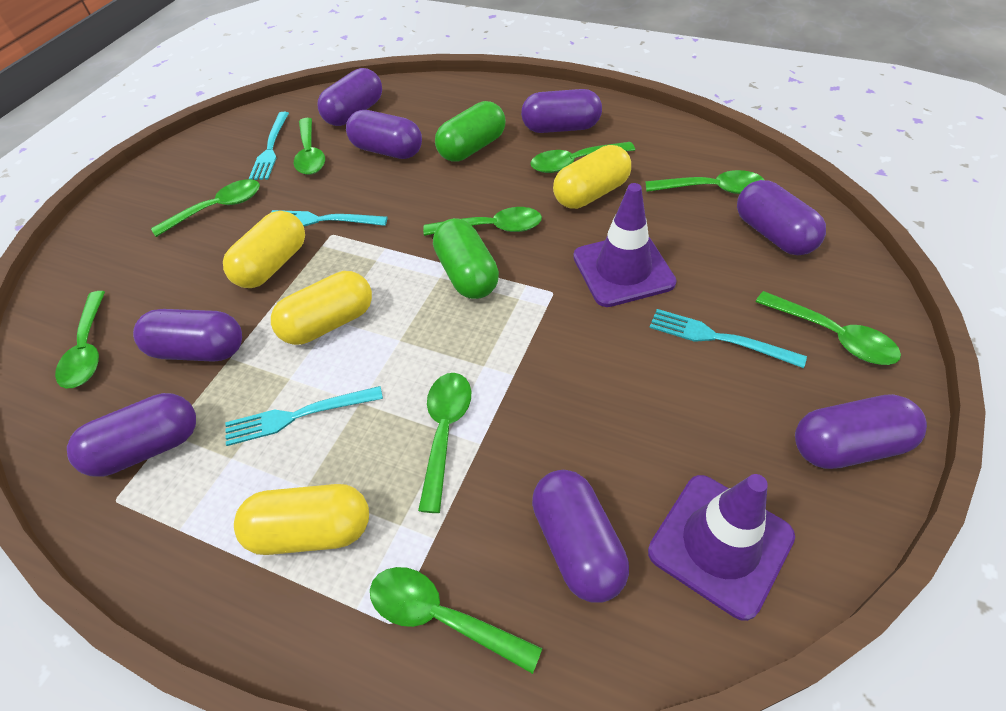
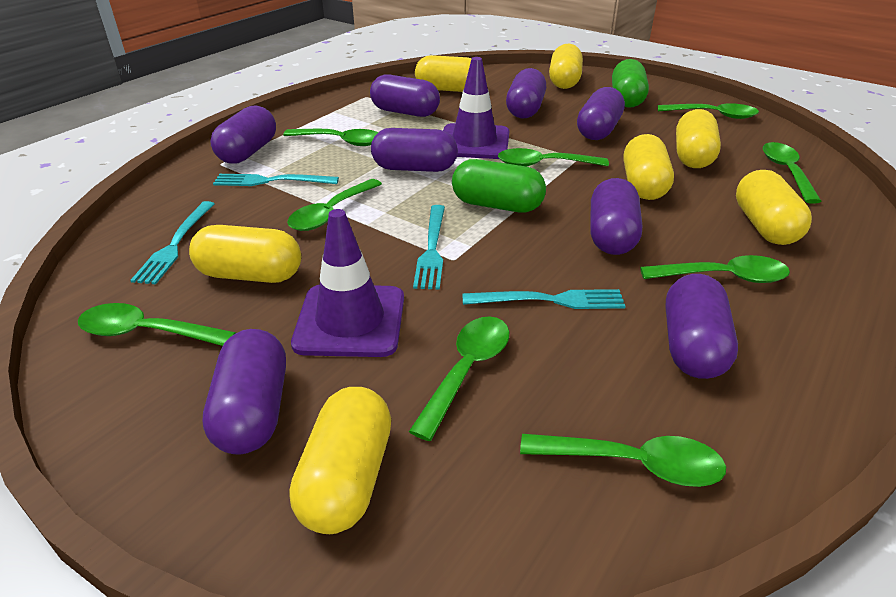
yellow capsule: 4 -> 7

